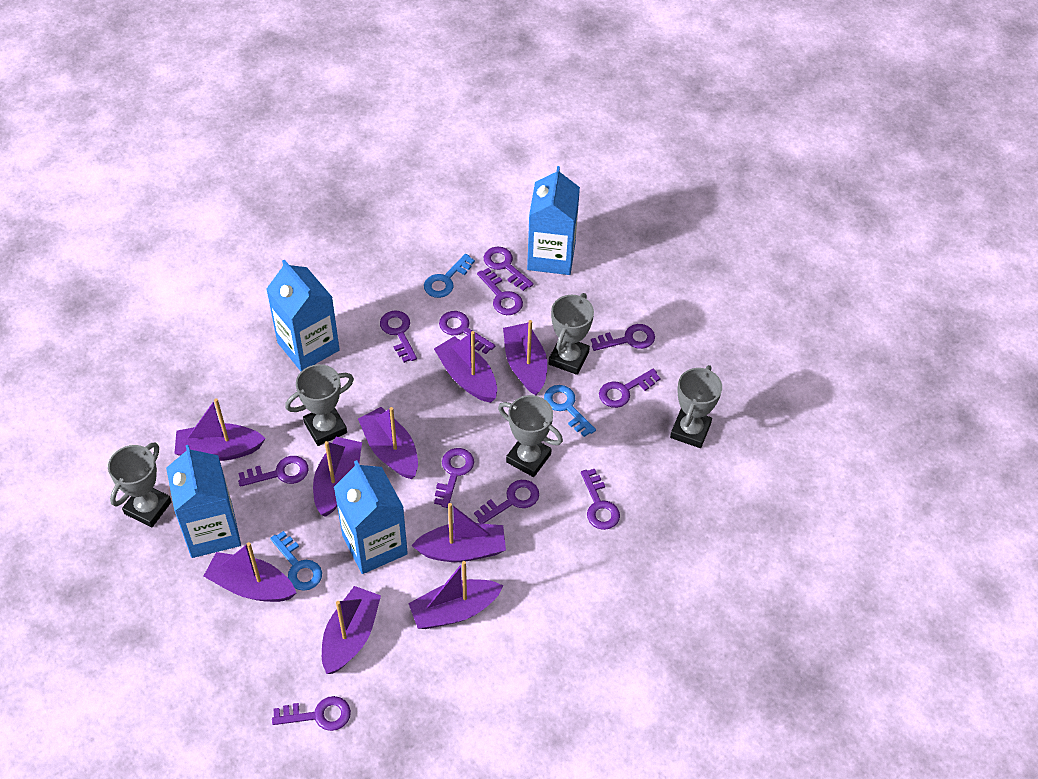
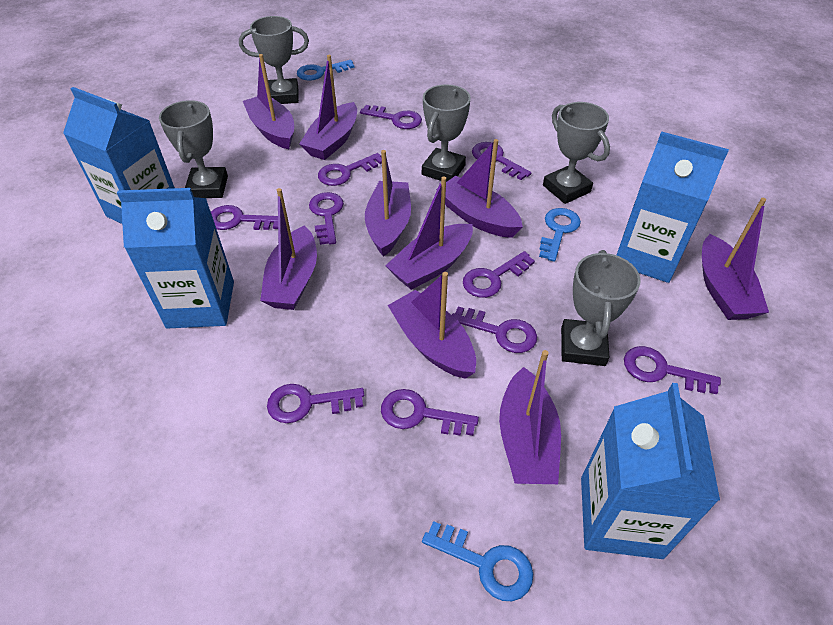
purple key: 11 -> 10

